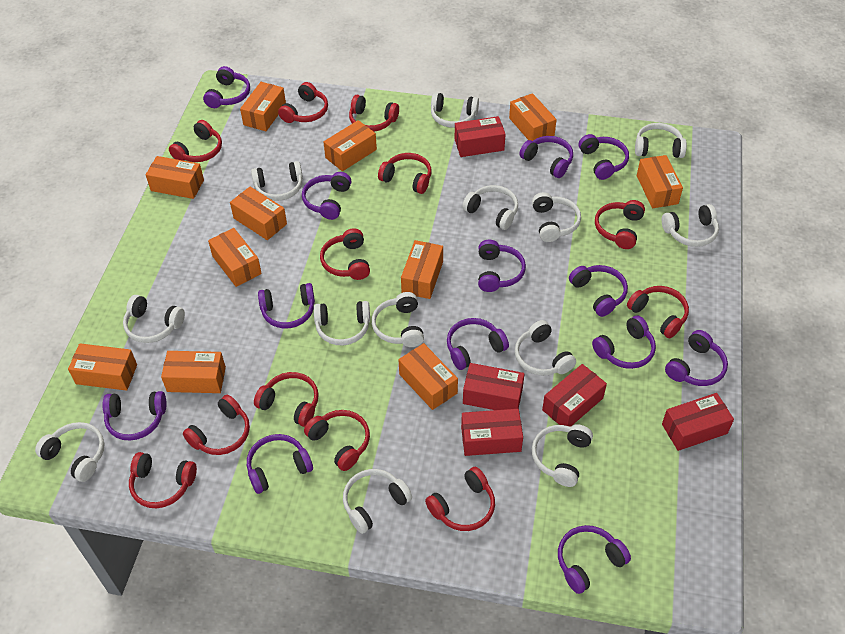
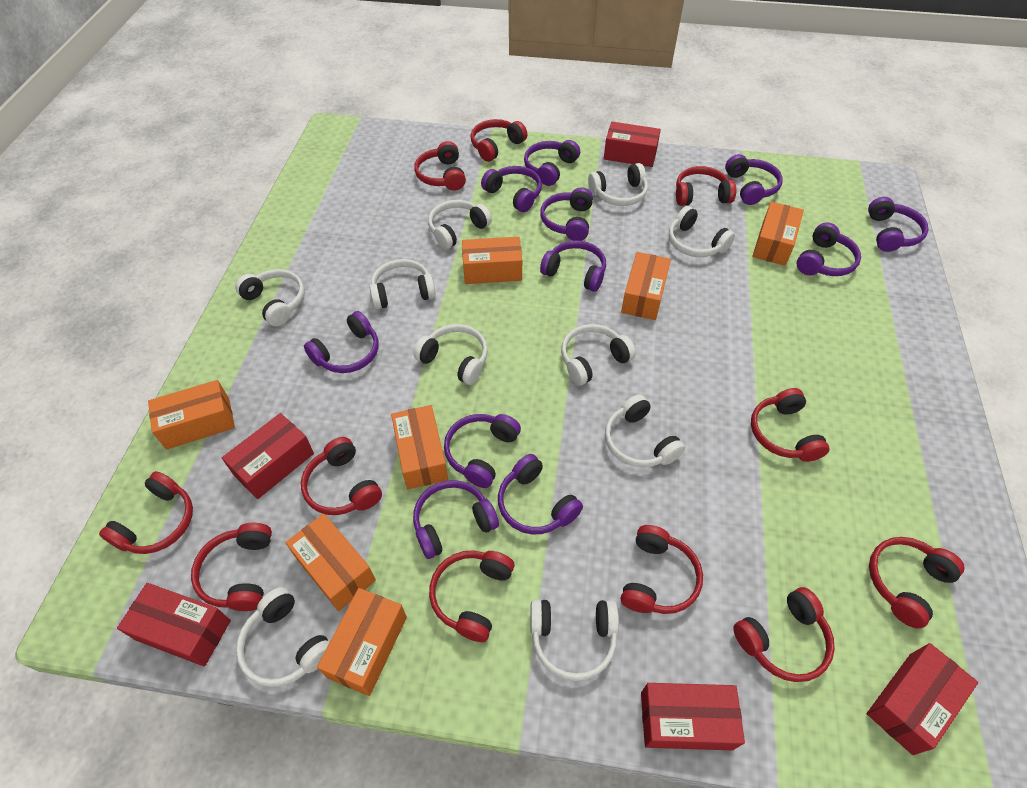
orange box: 11 -> 7
purple headphones: 13 -> 11
red headphones: 12 -> 11
white headphones: 13 -> 10

